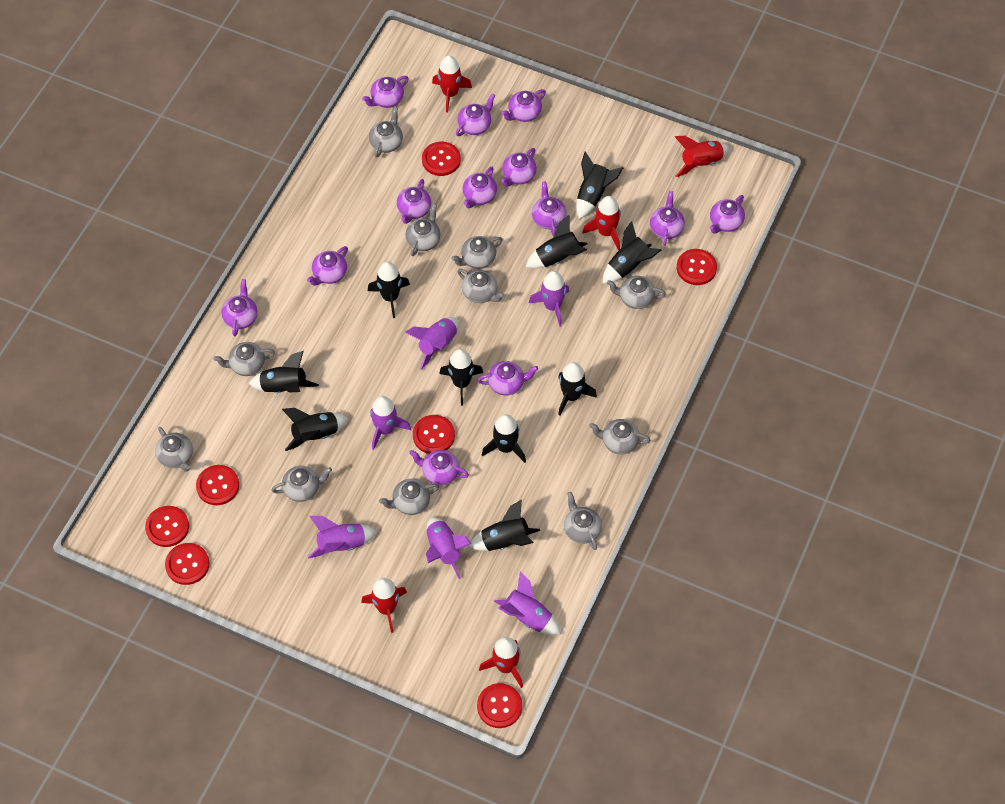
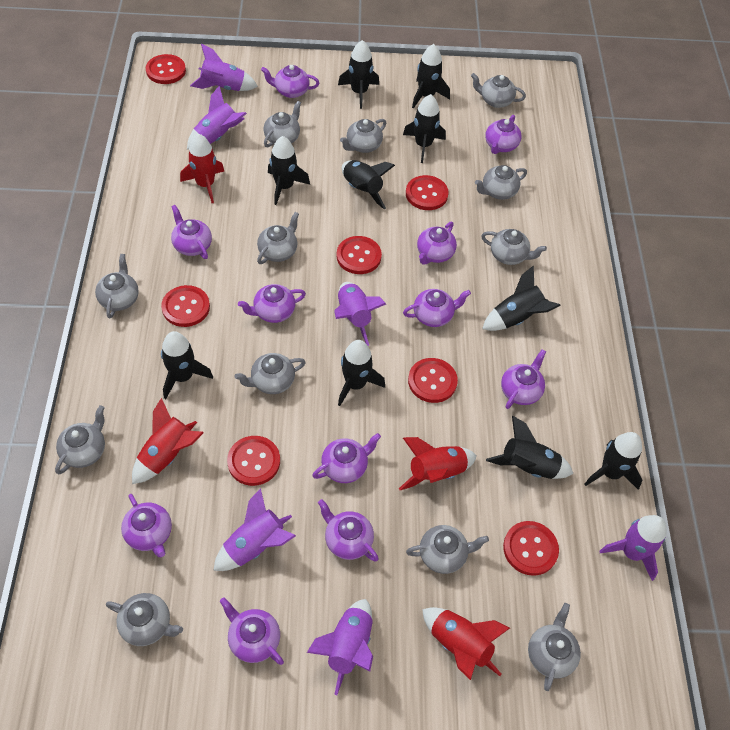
grey teapot: 11 -> 12
purple teapot: 13 -> 11
red rocket: 5 -> 4

